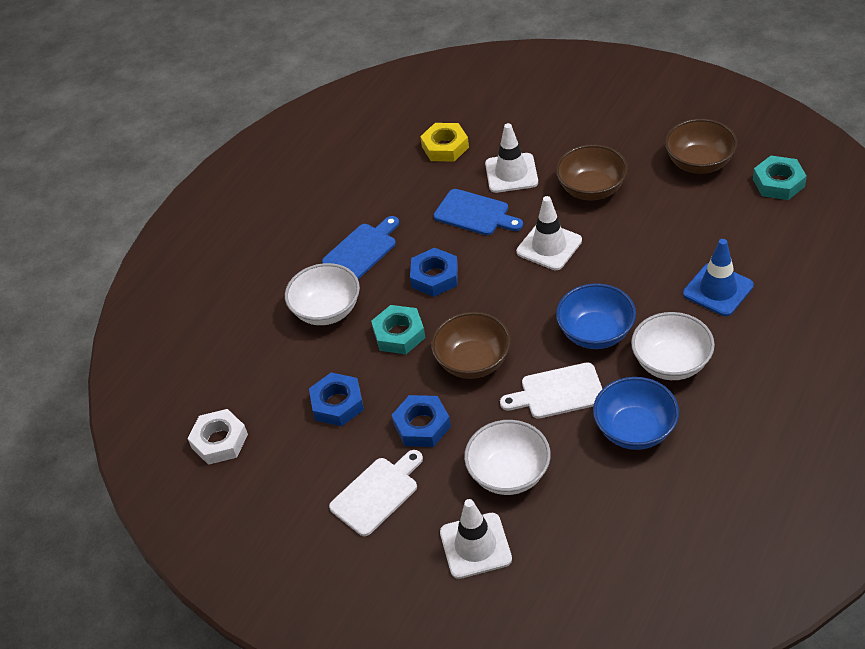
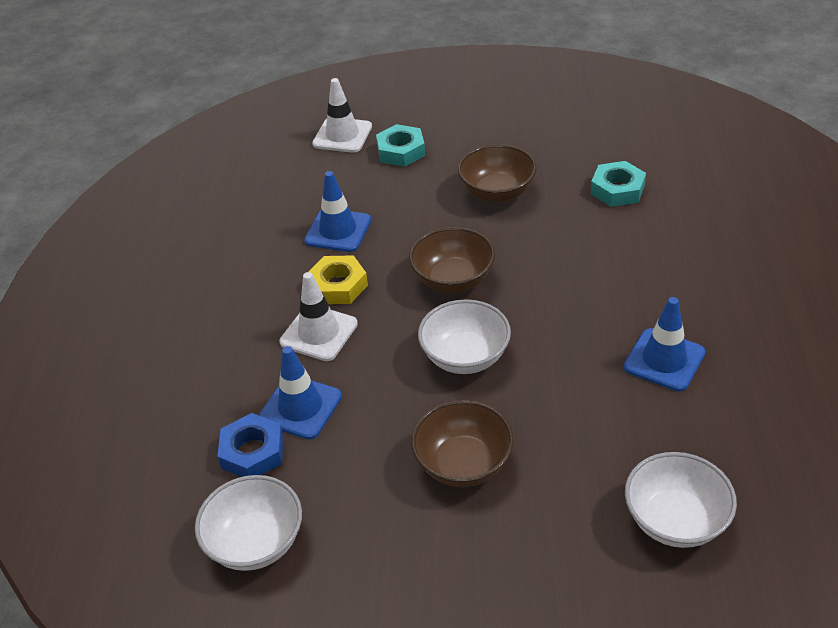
blue bowl: 2 -> 0
blue cutting board: 2 -> 0
blue nut: 3 -> 1
blue traffic cone: 1 -> 3
white cutting board: 2 -> 0
white nut: 1 -> 0
white traffic cone: 3 -> 2

